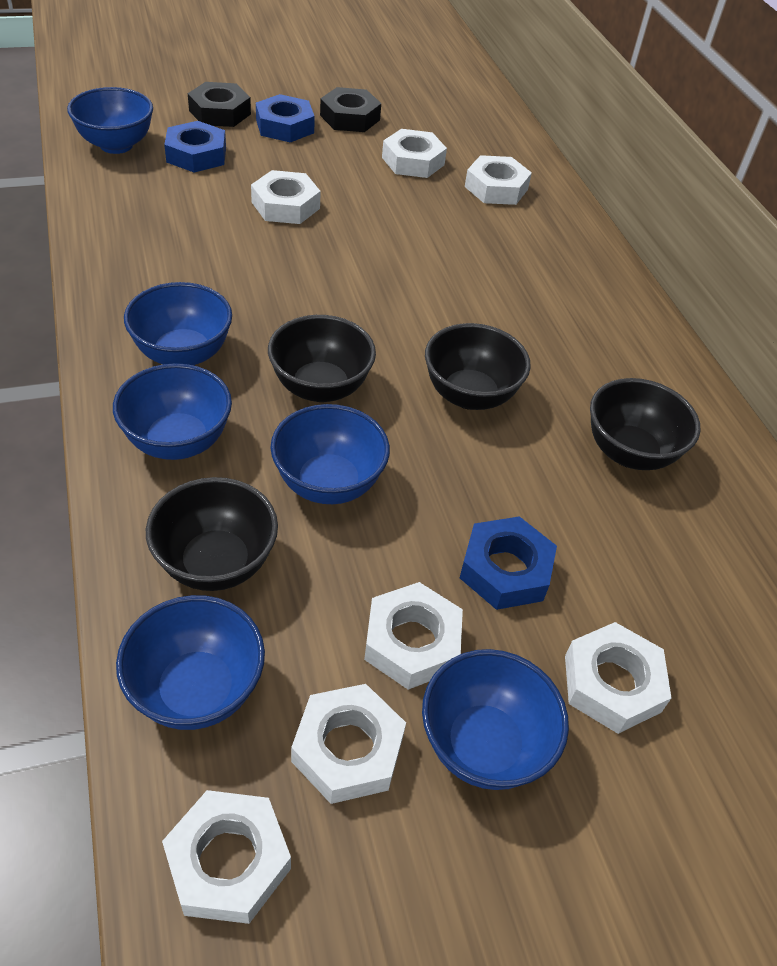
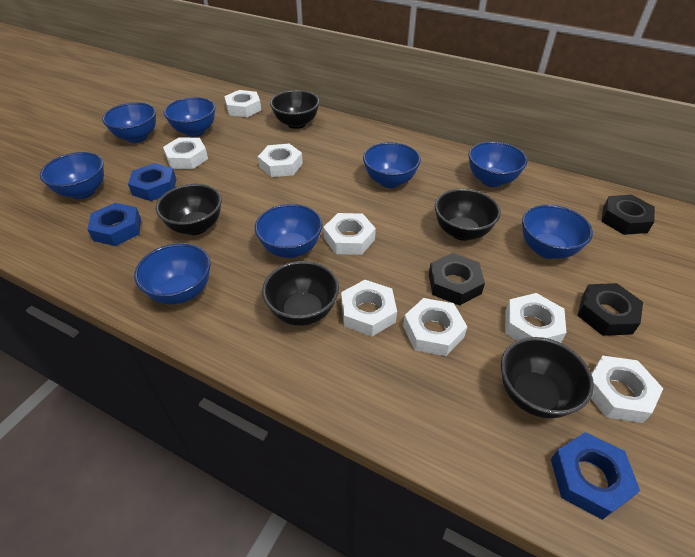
black bowl: 4 -> 5
black nut: 2 -> 3
blue bowl: 6 -> 8
white nut: 7 -> 8

